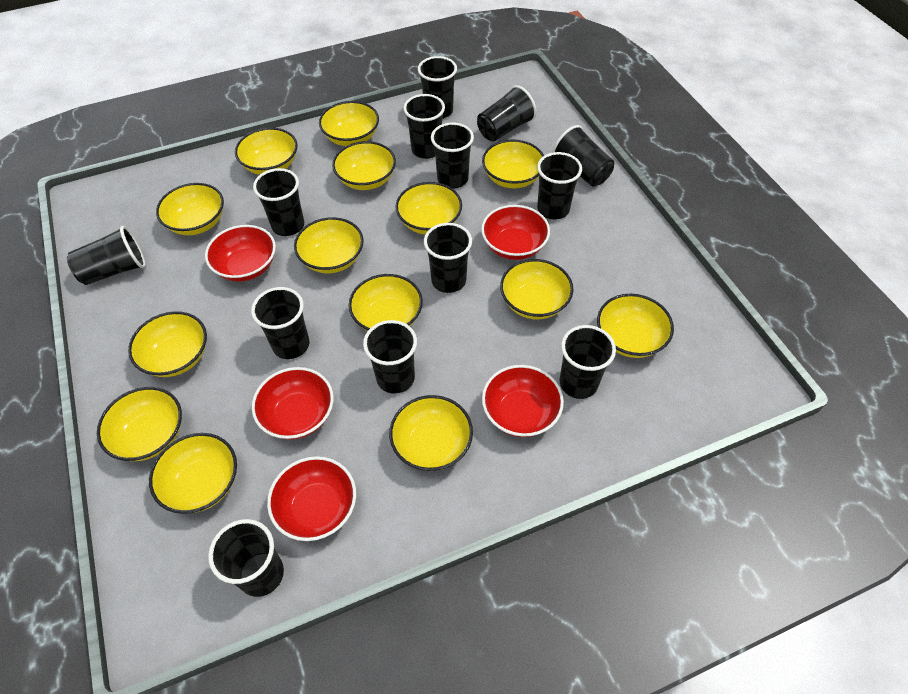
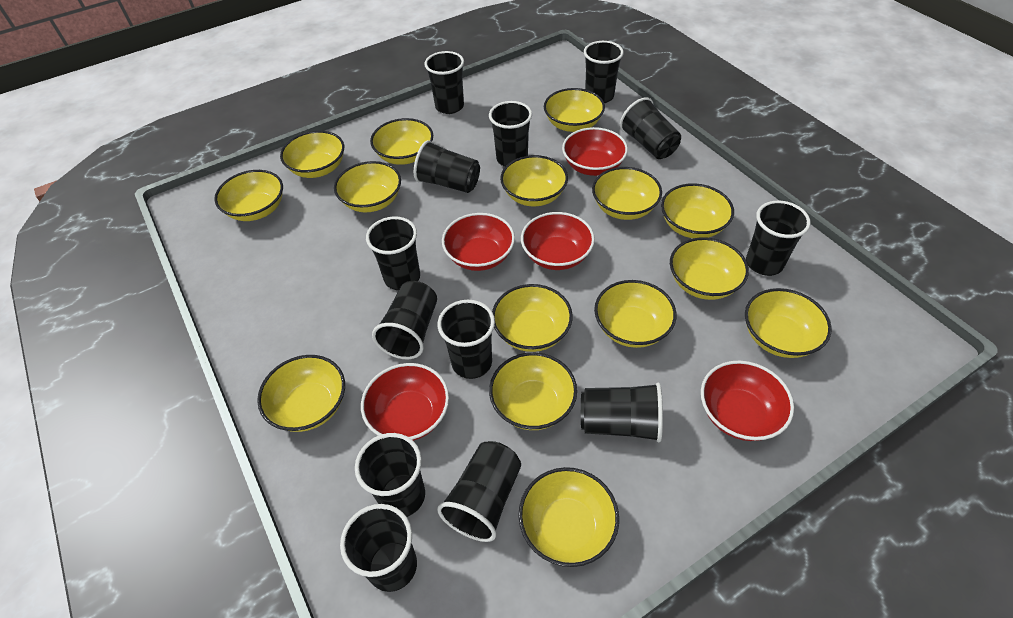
yellow bowl: 14 -> 15

